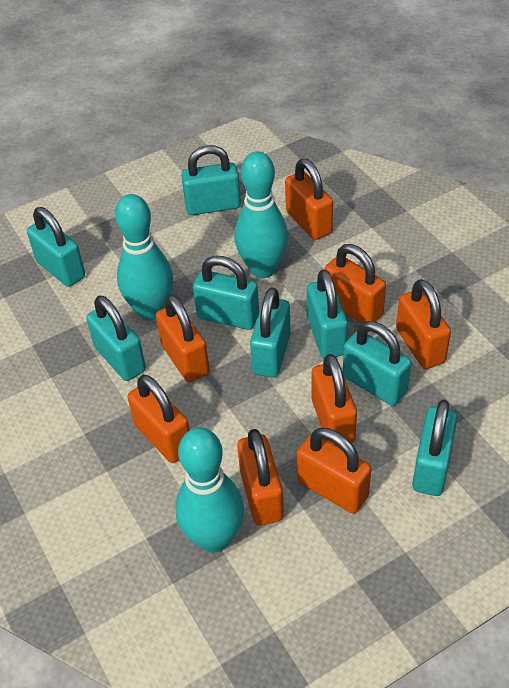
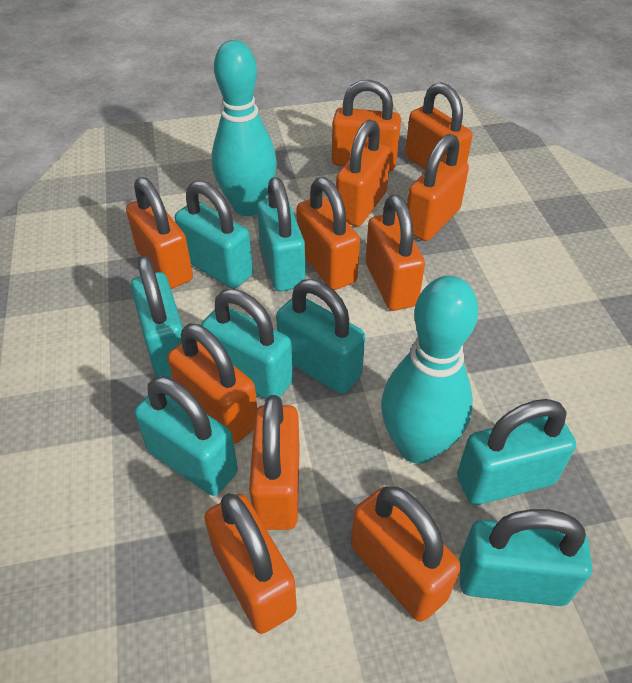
orange padlock: 8 -> 11
turquoise bowling pin: 3 -> 2

